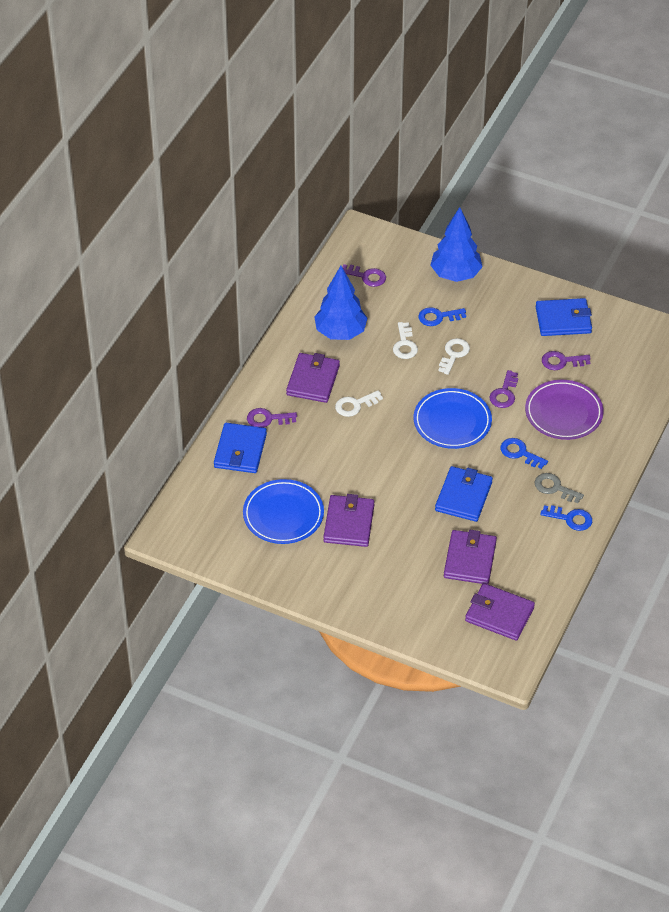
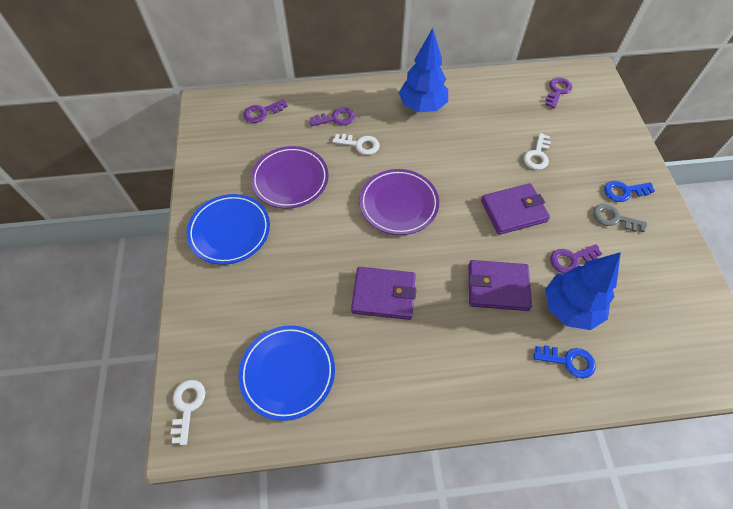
blue key: 3 -> 2
blue wallet: 3 -> 0
purple plate: 1 -> 2
purple wallet: 4 -> 3

